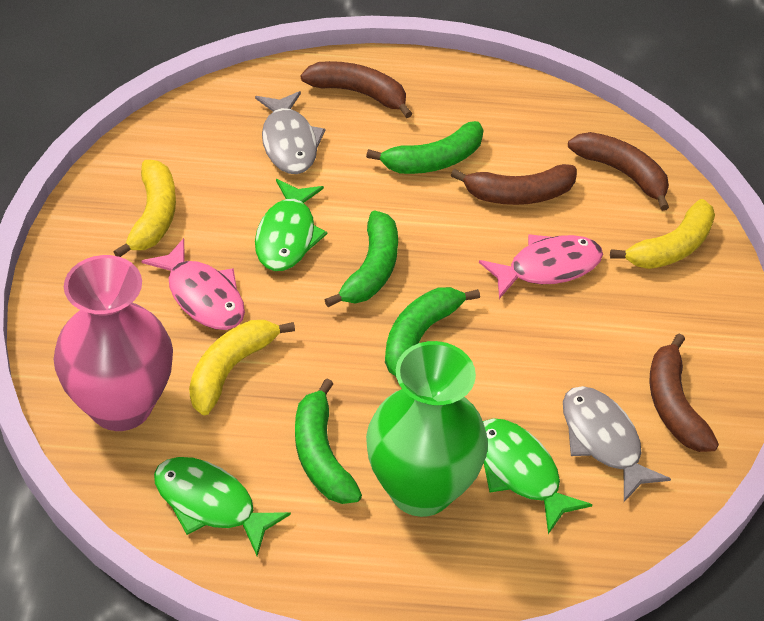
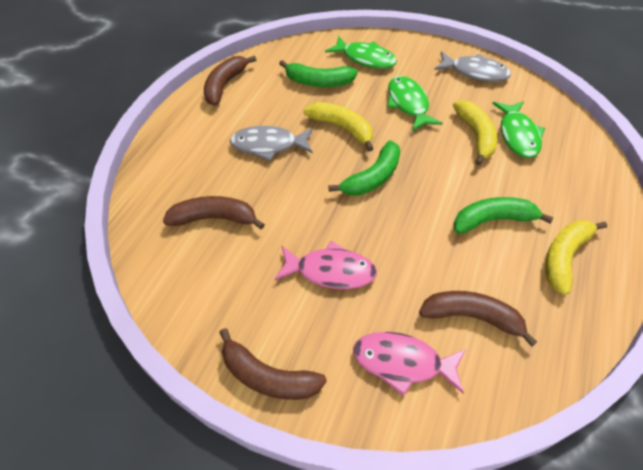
green banana: 4 -> 3
green vase: 1 -> 0
pink vase: 1 -> 0

